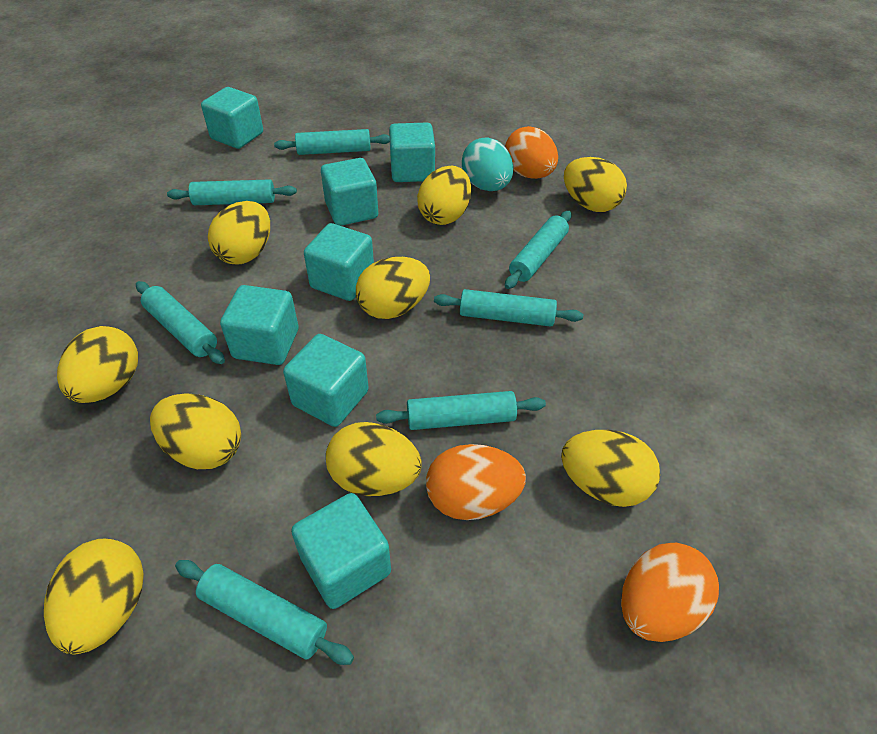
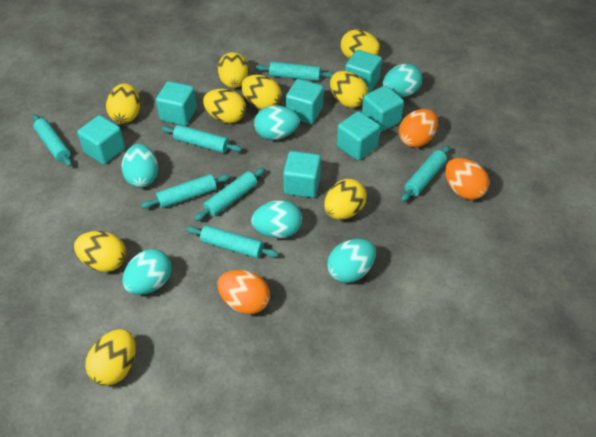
turquoise egg: 1 -> 6

